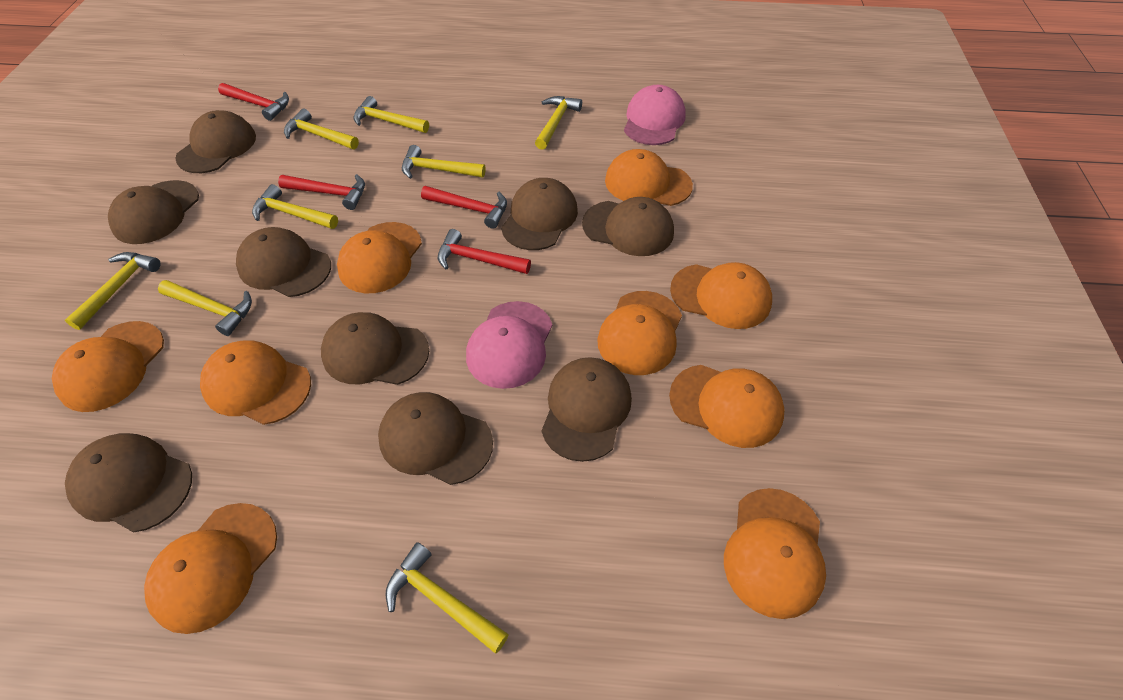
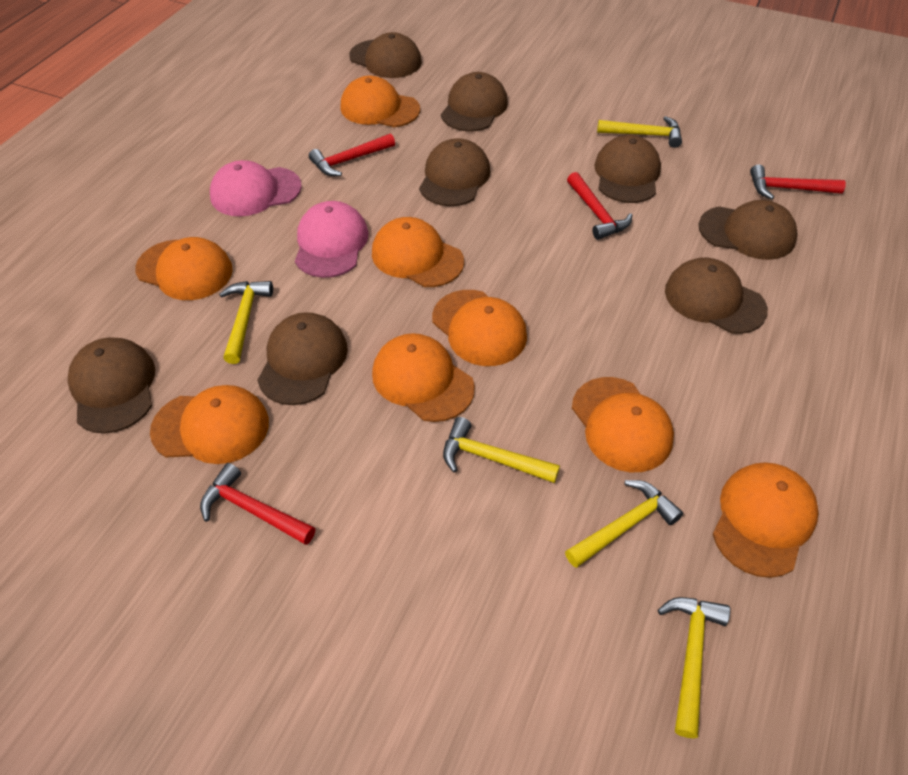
brown cap: 9 -> 8
orange cap: 9 -> 8
yellow hammer: 8 -> 5

